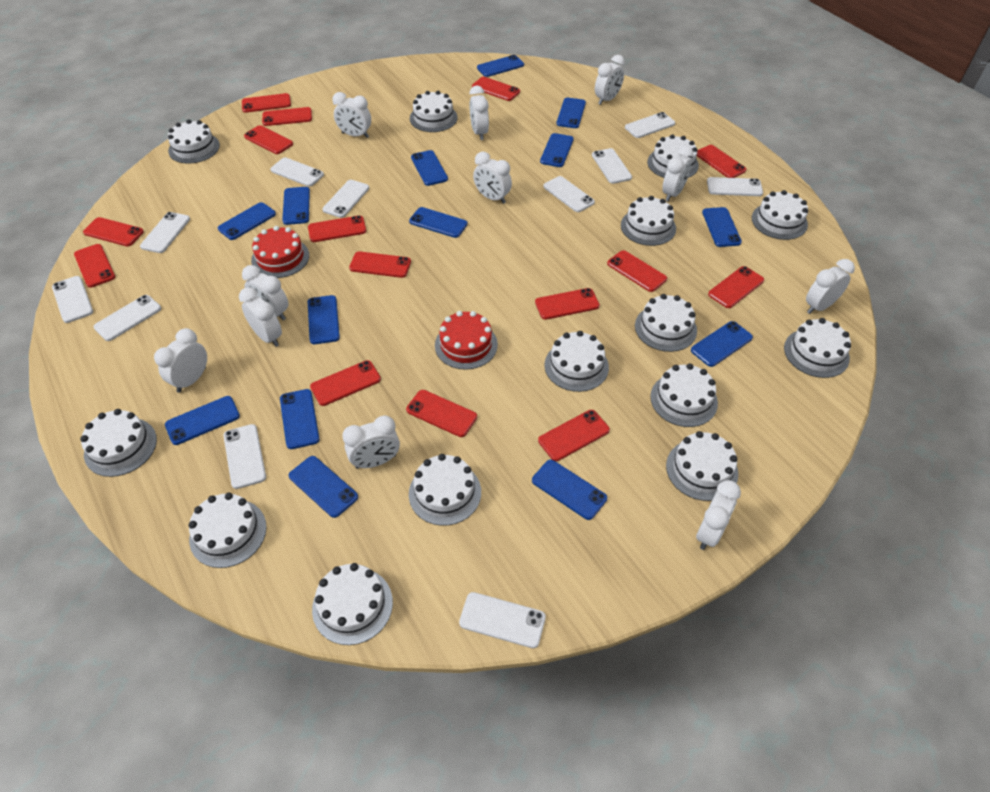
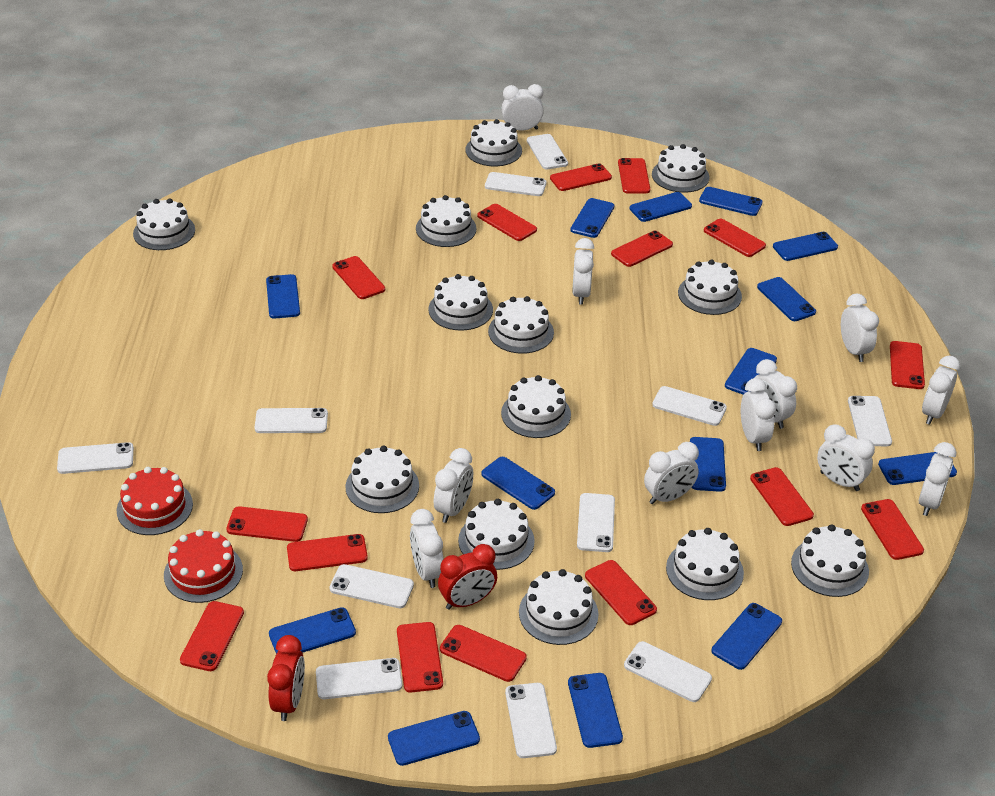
red clock: 0 -> 2
white cake: 14 -> 13

